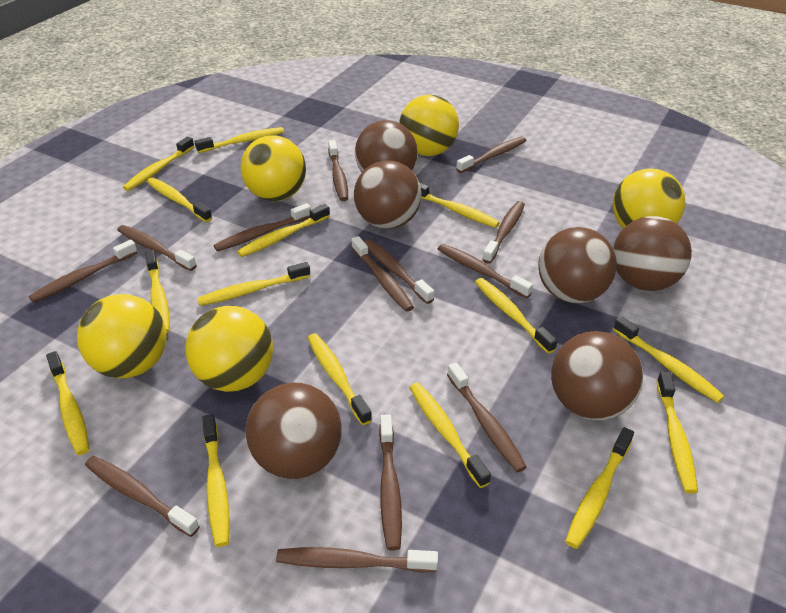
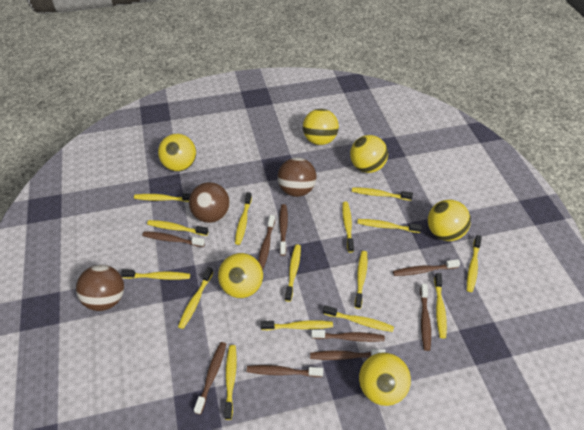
brown ball: 6 -> 3
brown toothbrush: 13 -> 9
yellow ball: 5 -> 6

